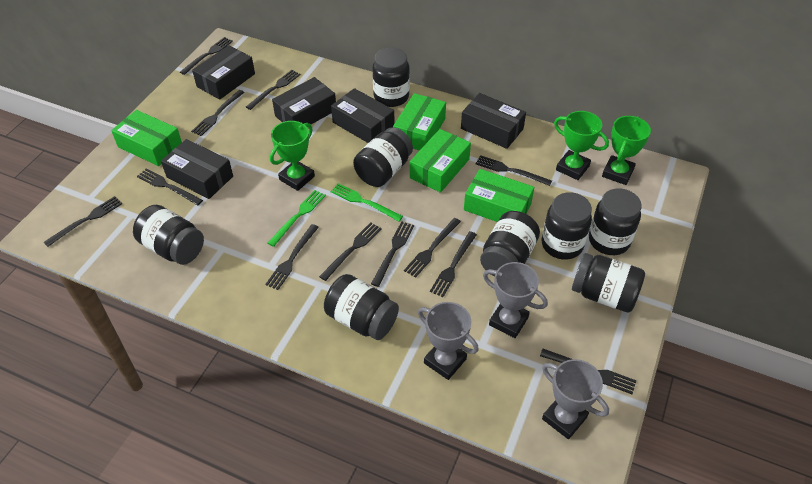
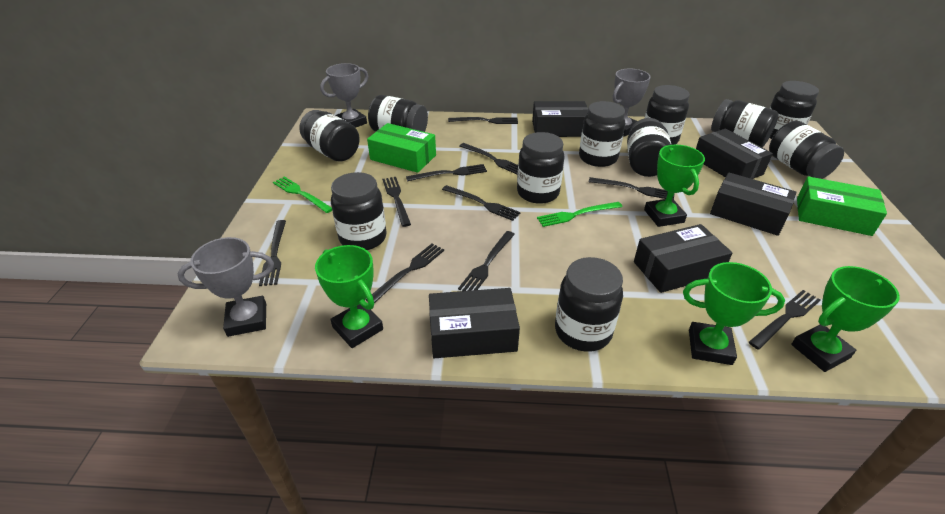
black fork: 12 -> 10
black jar: 8 -> 11
green box: 4 -> 2
green trophy: 3 -> 4

